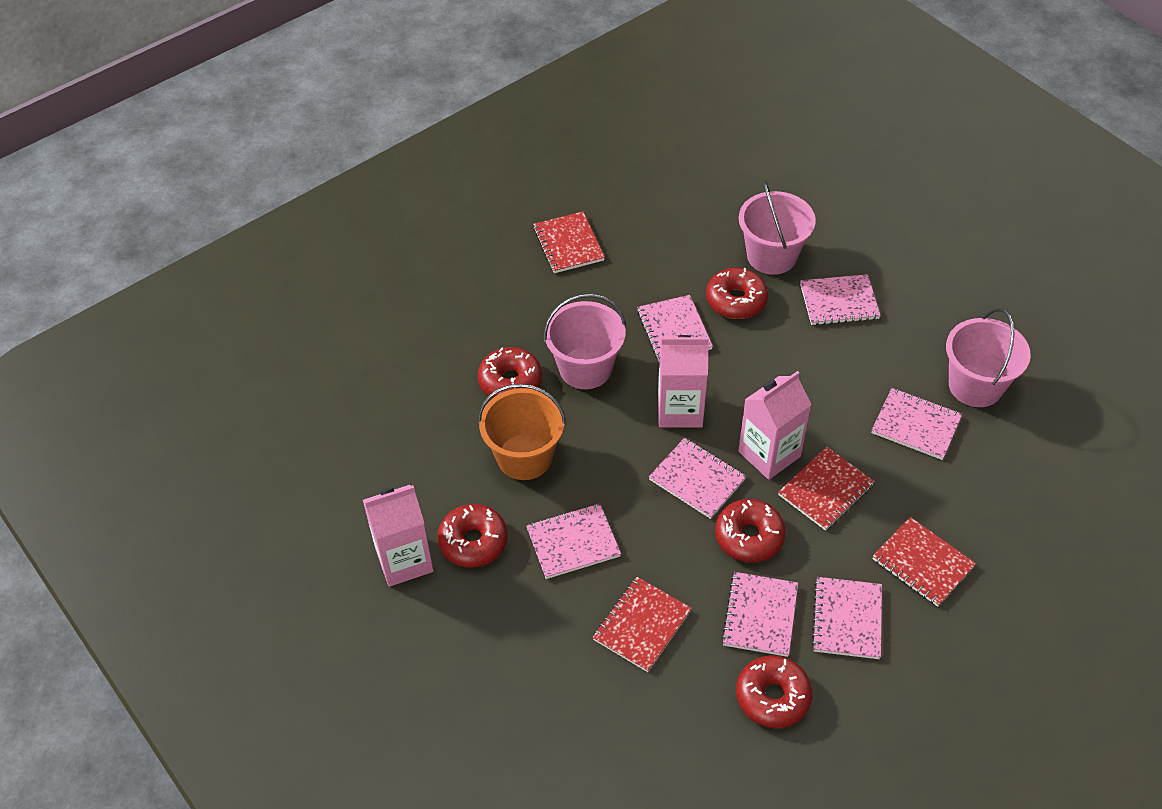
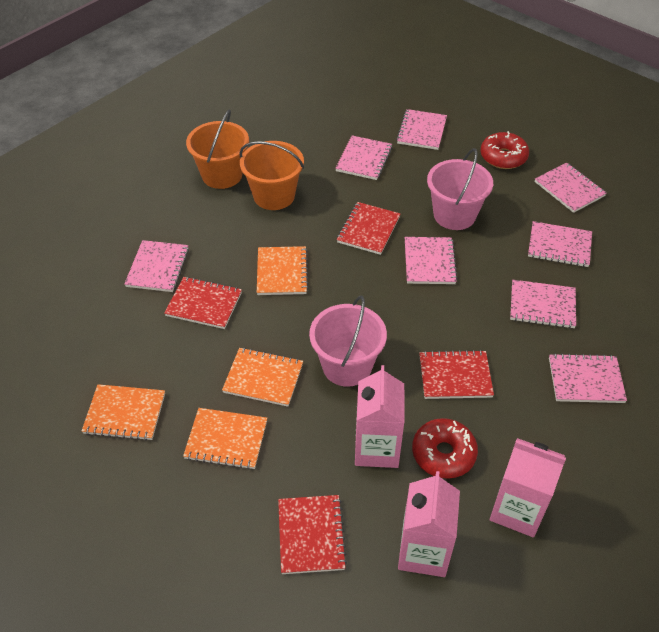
orange bucket: 1 -> 2
orange notebook: 0 -> 4
pink bucket: 3 -> 2
pink notebook: 7 -> 8
red donut: 5 -> 2

